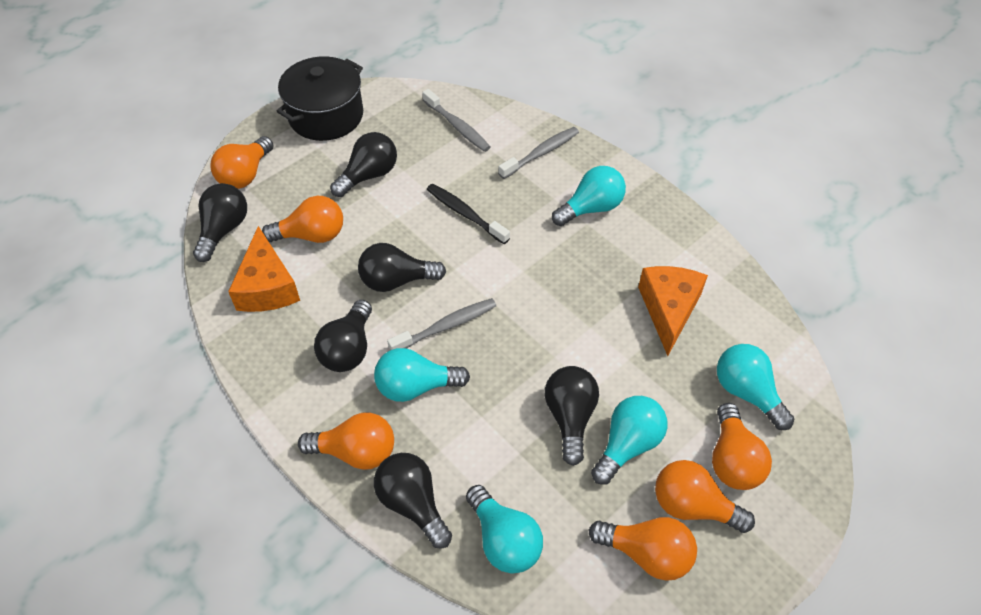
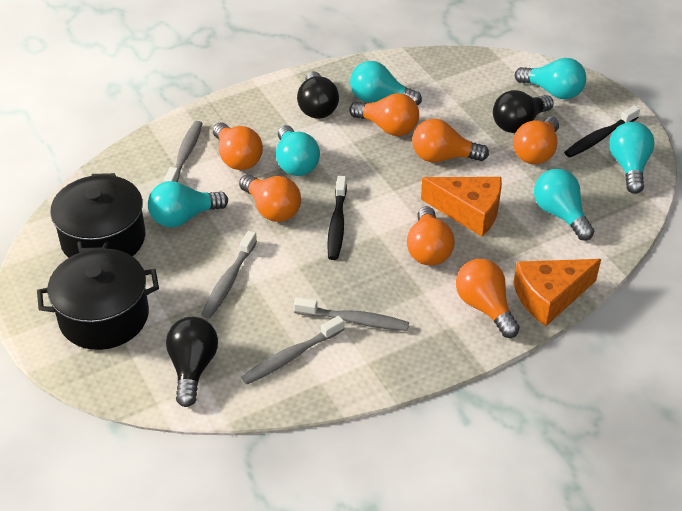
black light bulb: 6 -> 3
black pot: 1 -> 2
black toothbrush: 1 -> 2
grey toothbrush: 3 -> 4
orange light bulb: 6 -> 7
turquoise light bulb: 5 -> 6

